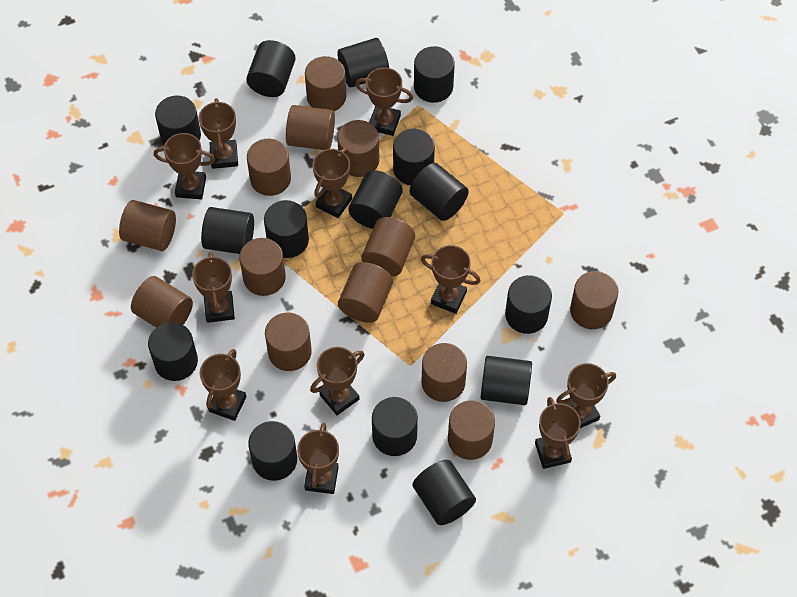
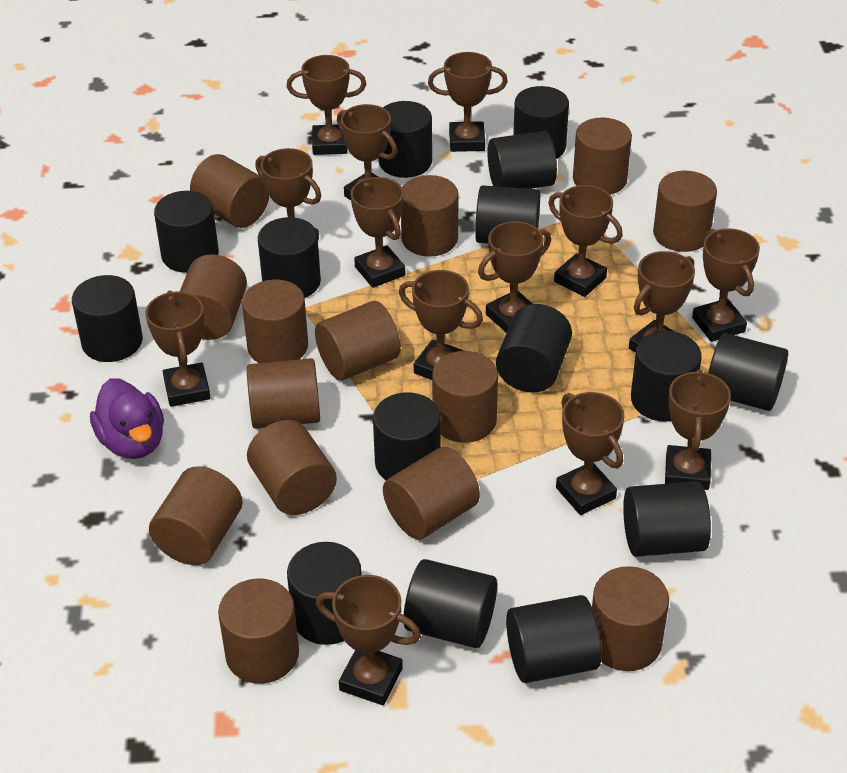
brown cylinder: 13 -> 14
brown trophy: 11 -> 14
purple duck: 0 -> 1

